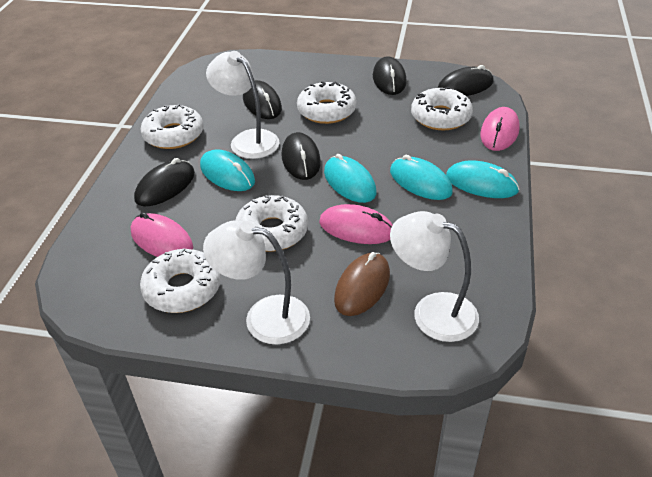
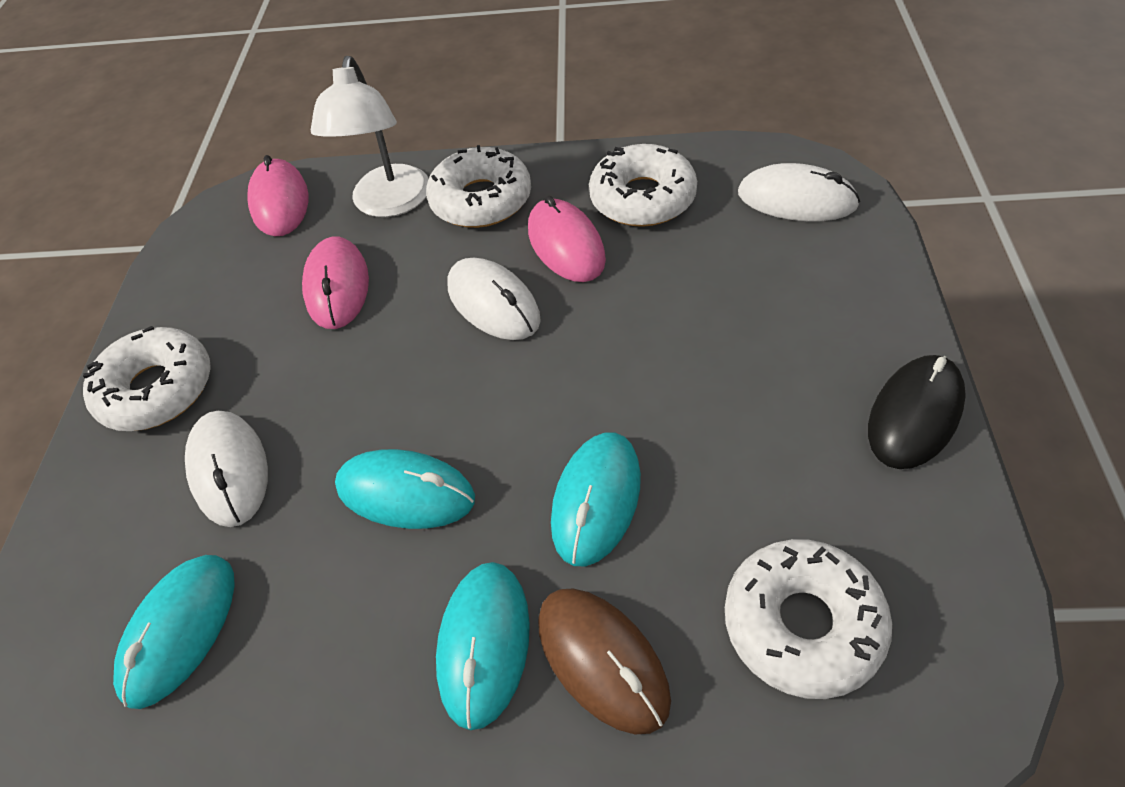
black mouse: 5 -> 1
white donut: 5 -> 4
white lamp: 3 -> 1
white mouse: 0 -> 3

